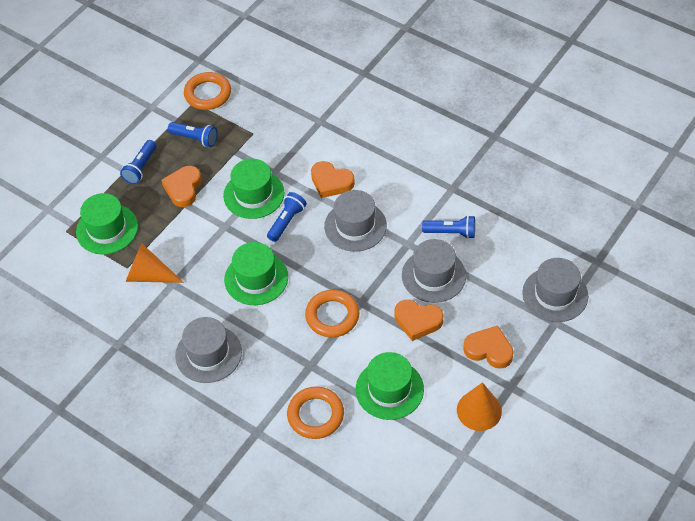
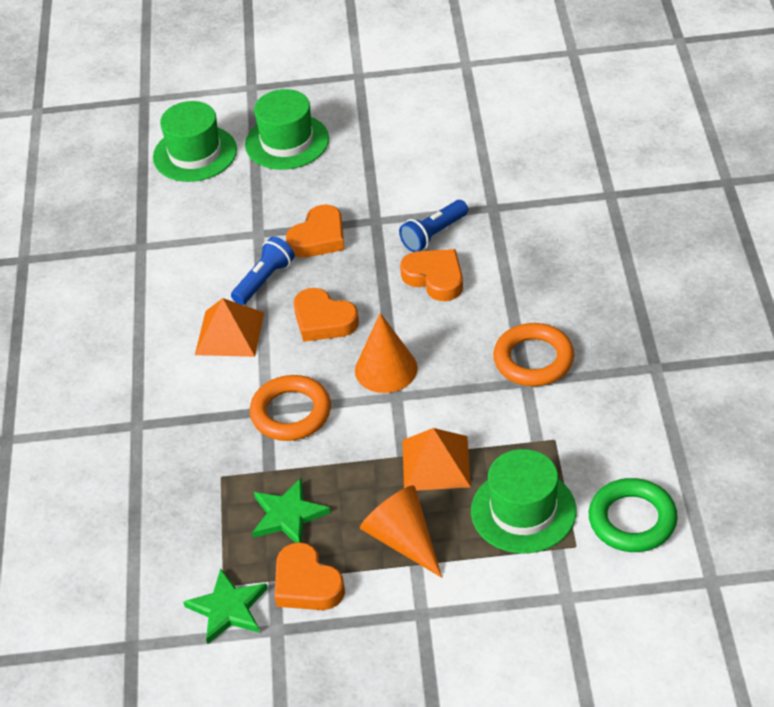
blue flashlight: 4 -> 2
green hat: 4 -> 3
green ring: 0 -> 1
green star: 0 -> 2
grey hat: 4 -> 0
orange pyramid: 0 -> 2
orange ring: 3 -> 2

